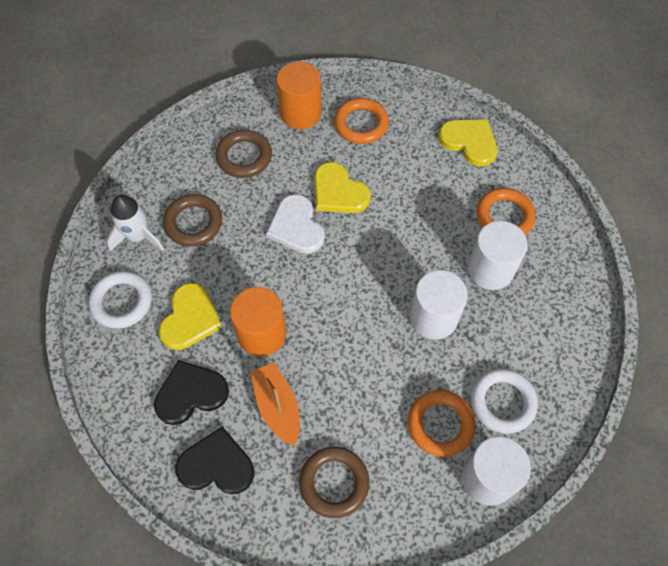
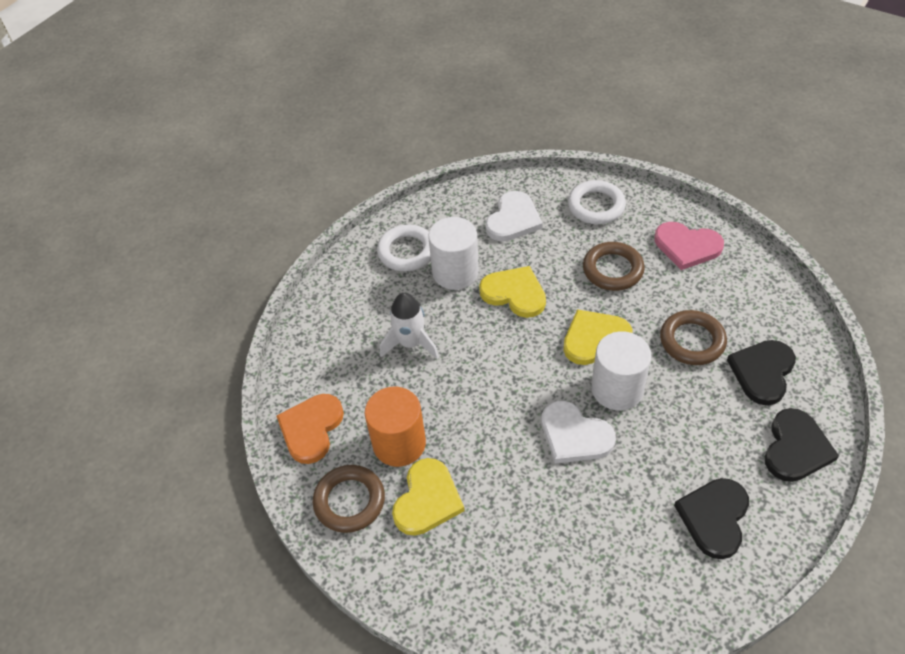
black heart: 2 -> 3
orange boat: 1 -> 0
orange cylinder: 2 -> 1
orange heart: 0 -> 1
orange ring: 3 -> 0
pink heart: 0 -> 1
white cylinder: 3 -> 2
white heart: 1 -> 2

